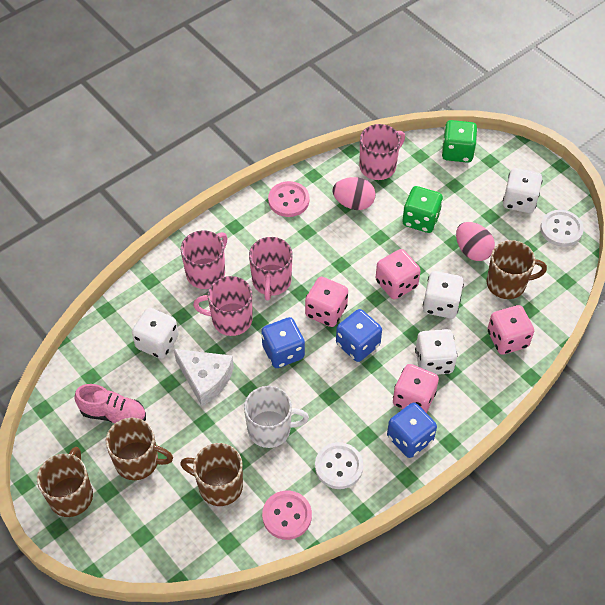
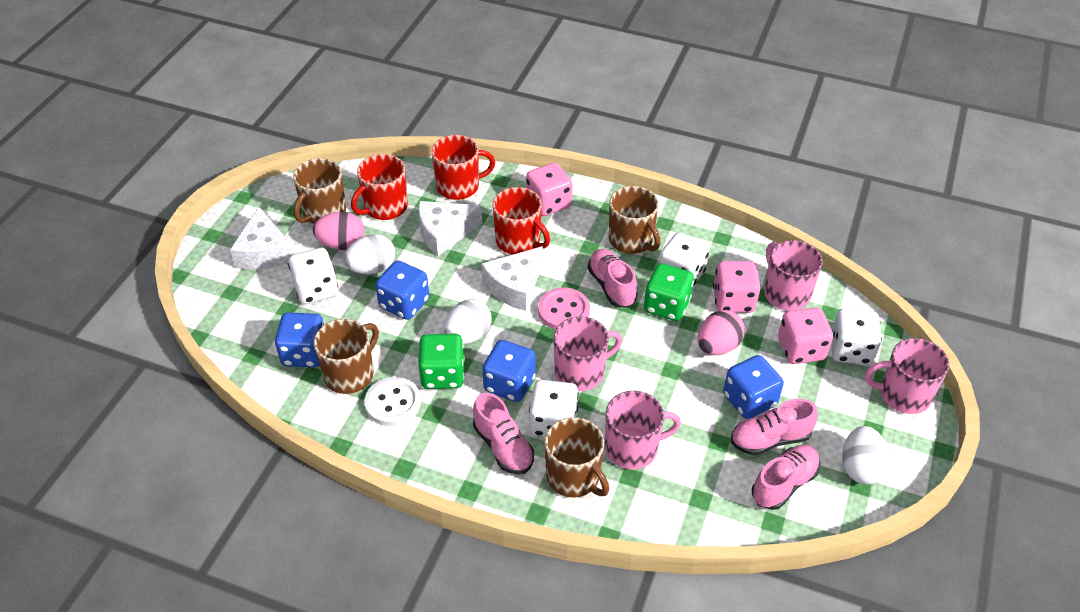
blue dice: 3 -> 4
pink button: 2 -> 1
pink dice: 4 -> 3
pink shoe: 1 -> 4
red mug: 0 -> 3
white button: 2 -> 1
white cheese: 1 -> 3
white egg: 0 -> 3
white mug: 1 -> 0

